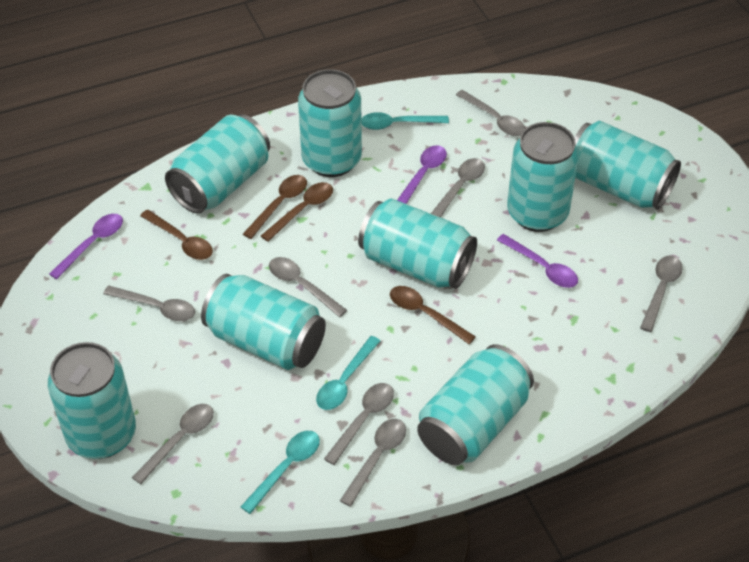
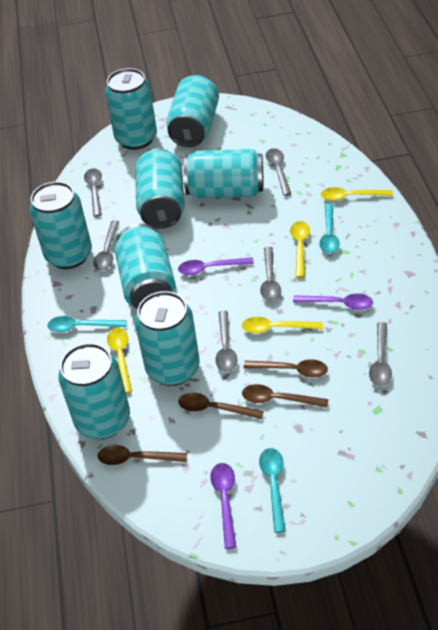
grey spoon: 8 -> 6
yellow spoon: 0 -> 4

